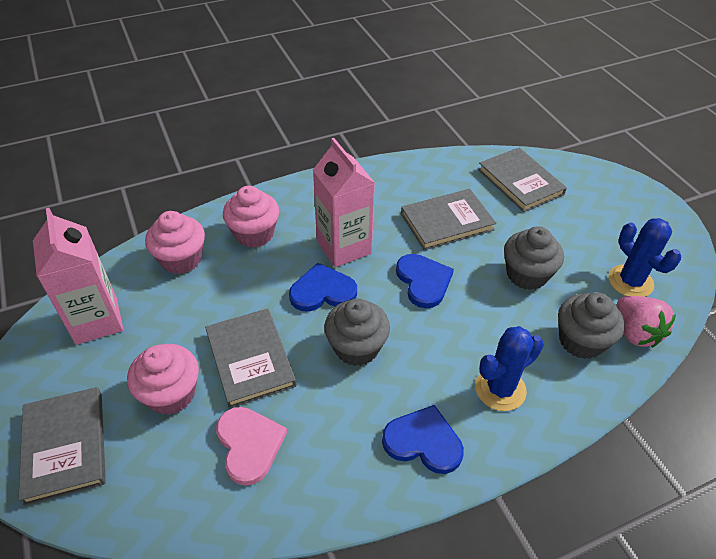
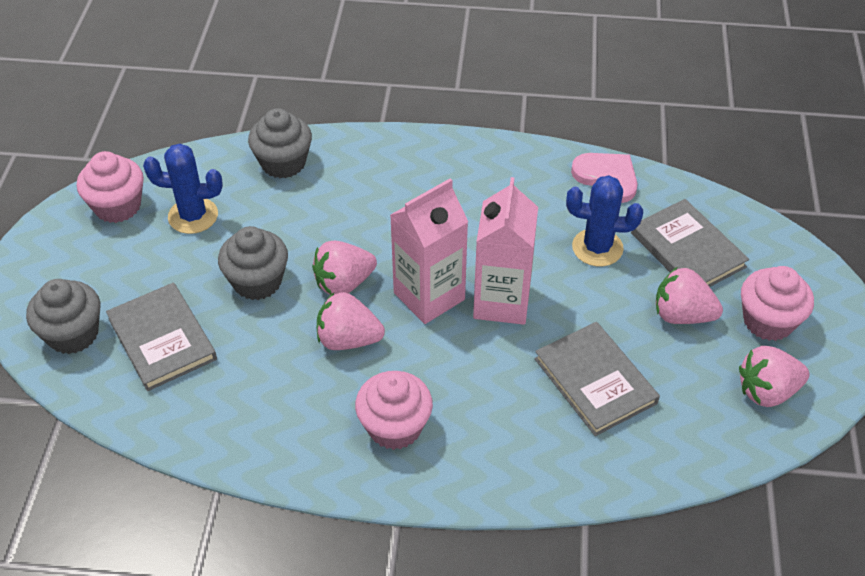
blue heart: 3 -> 0
grey book: 4 -> 3
pink strawberry: 1 -> 4

